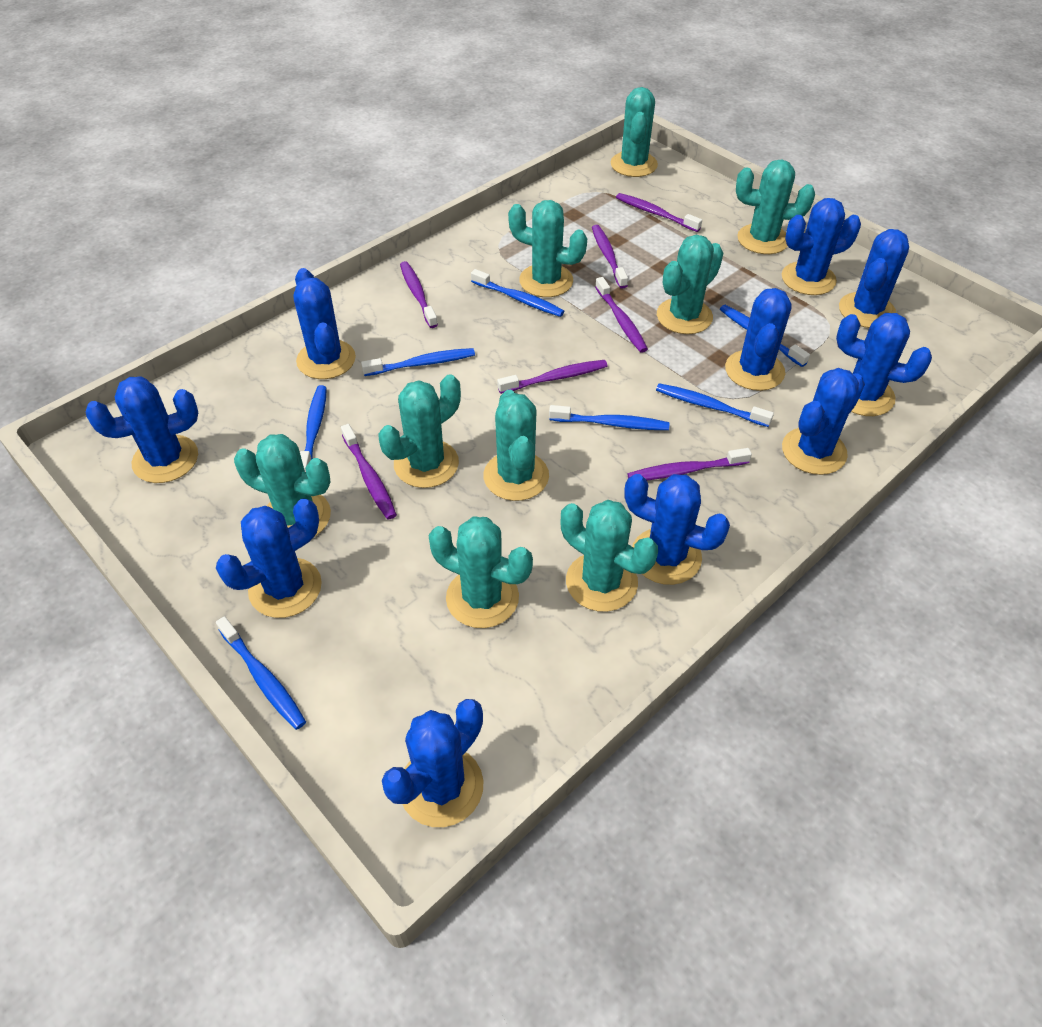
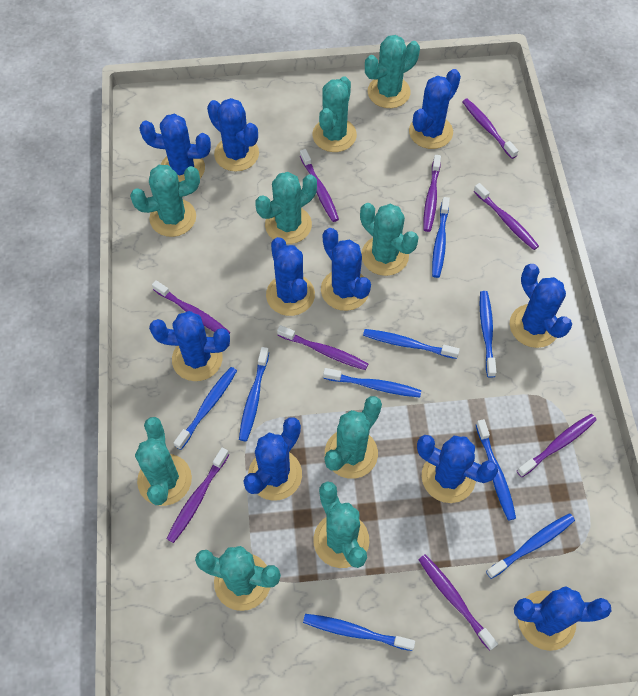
blue toothbrush: 7 -> 9
purple toothbrush: 7 -> 9

